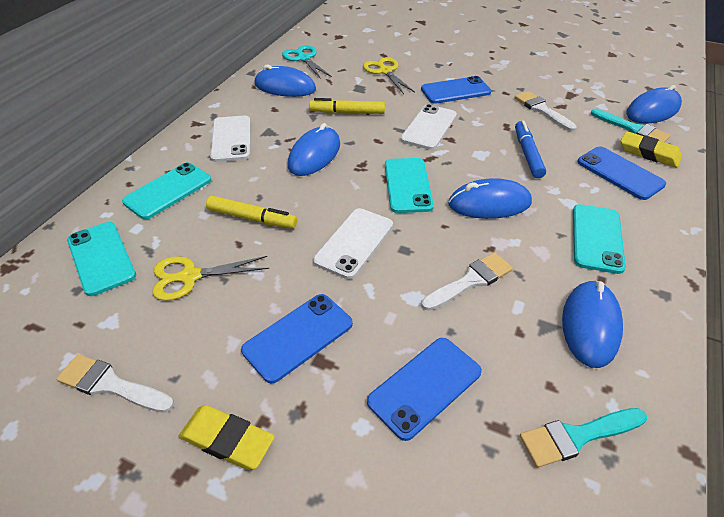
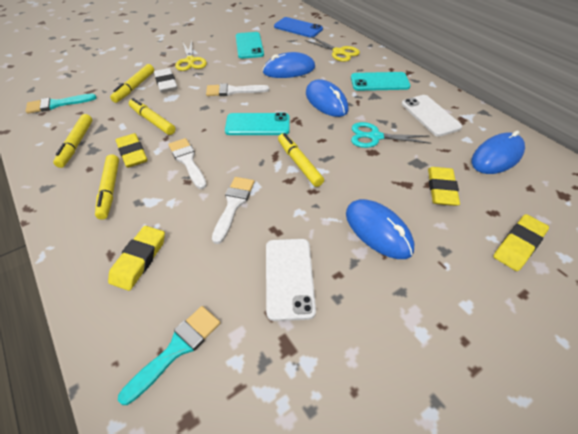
blue marker: 1 -> 0
blue mouse: 5 -> 4
blue phone: 4 -> 1
turquoise phone: 4 -> 3
white eraser: 0 -> 1
white phone: 3 -> 2
yellow eraser: 2 -> 4
yellow marker: 2 -> 5

